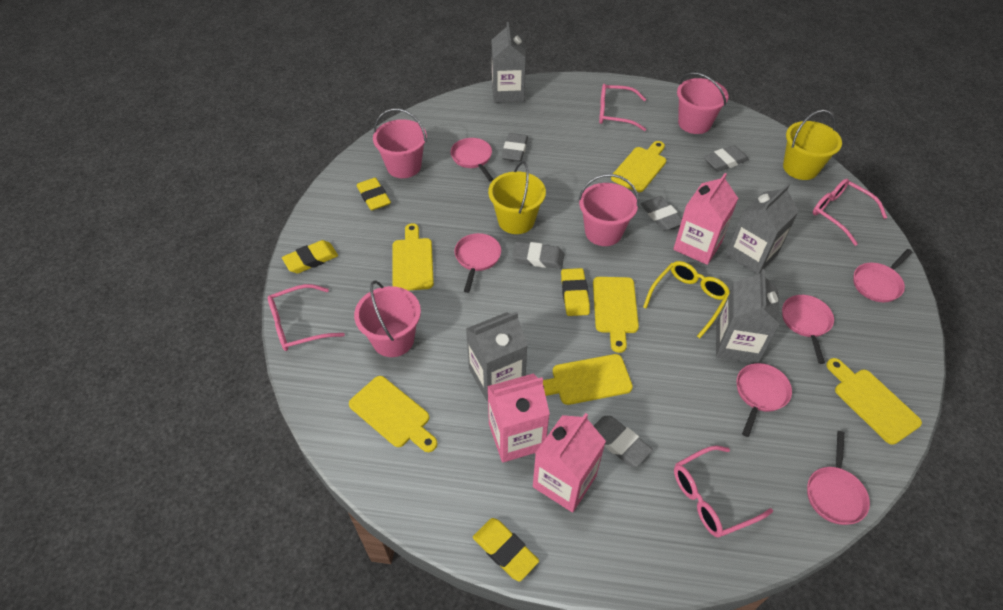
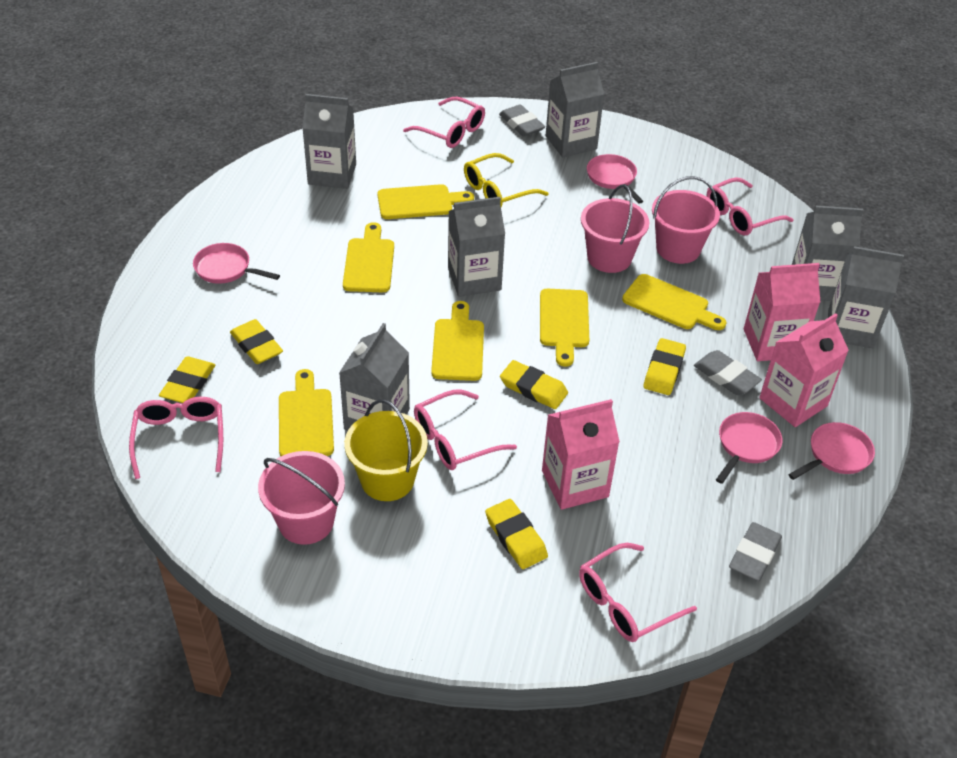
grey carton: 4 -> 6
grey eraser: 5 -> 3
pink bucket: 4 -> 3
pink glasses: 4 -> 5
pink pan: 6 -> 4
yellow bucket: 2 -> 1
yellow eraser: 4 -> 5

